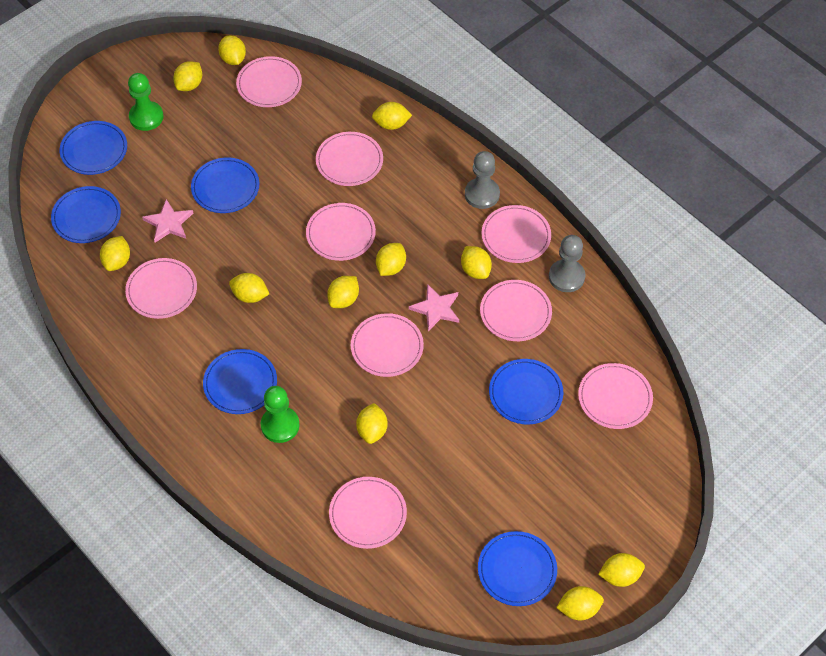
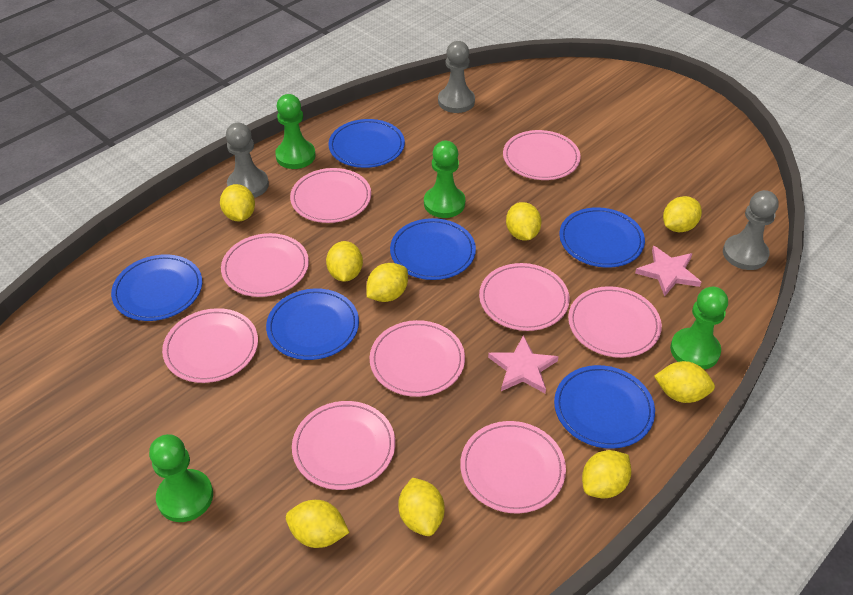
green pawn: 2 -> 4
grey pawn: 2 -> 3
yellow lemon: 11 -> 9

